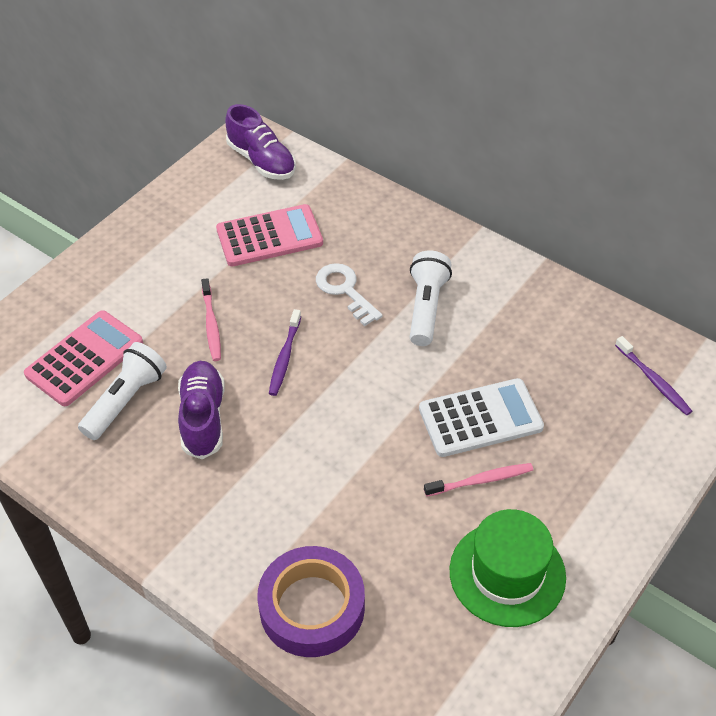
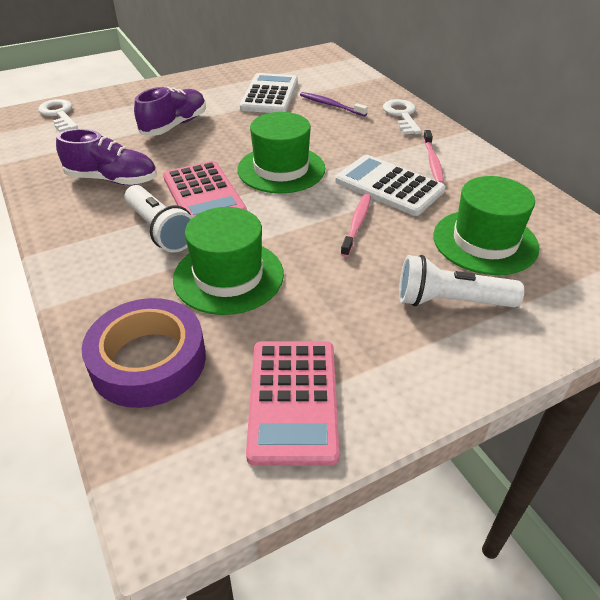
green hat: 1 -> 3
purple toothbrush: 2 -> 1
white calculator: 1 -> 2
white key: 1 -> 2

